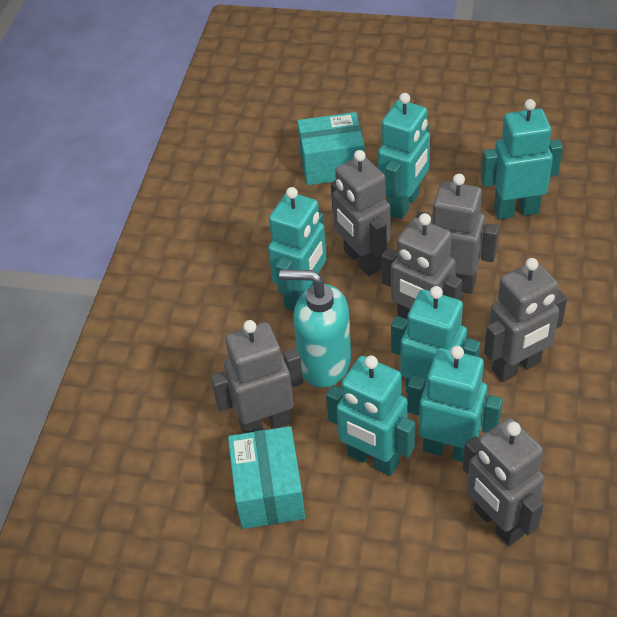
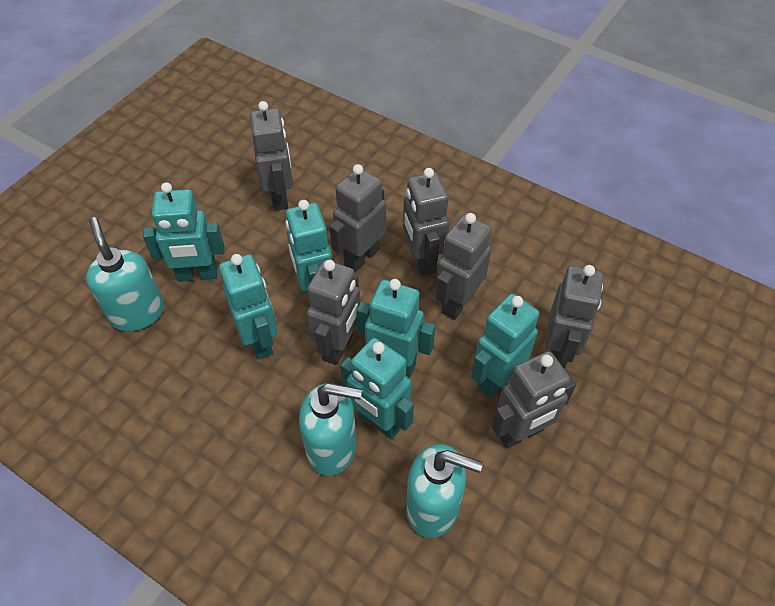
grey robot: 6 -> 7
turquoise box: 2 -> 0
turquoise soap dispenser: 1 -> 3

